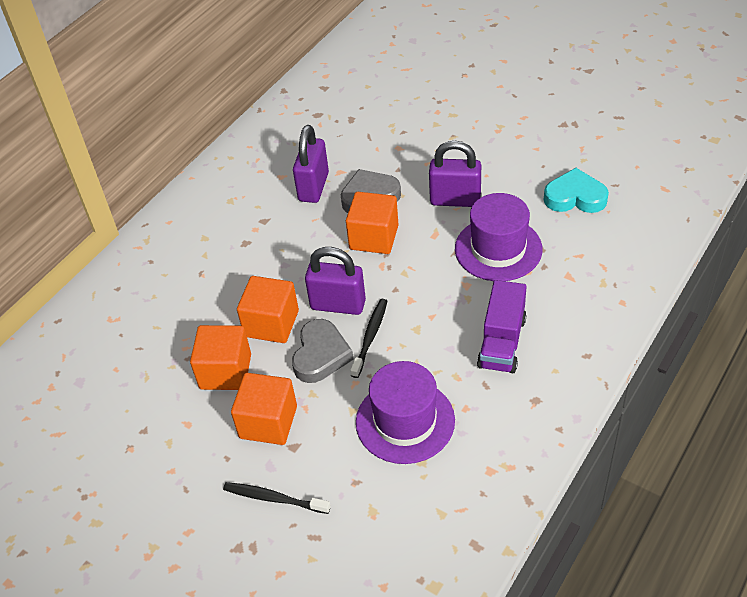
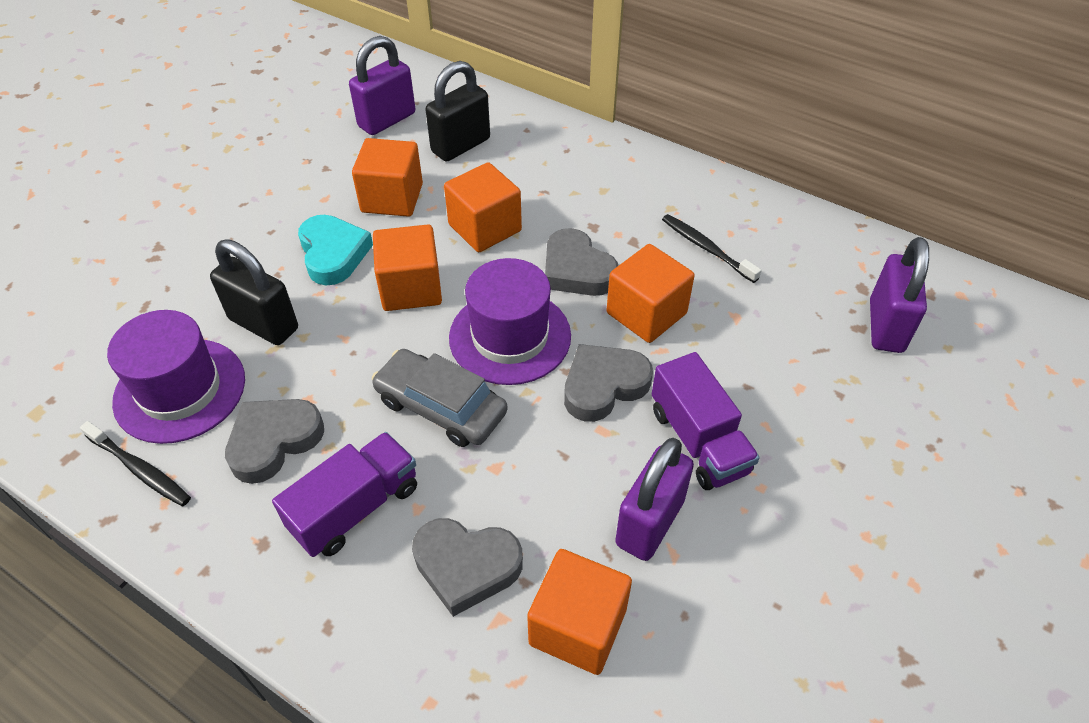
black padlock: 0 -> 2
grey car: 0 -> 1
grey heart: 2 -> 4
orange cube: 4 -> 5
purple truck: 1 -> 2

